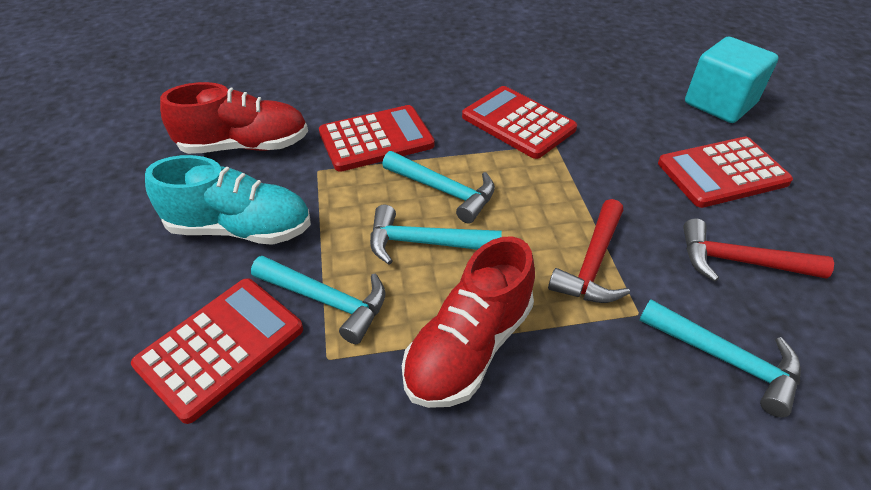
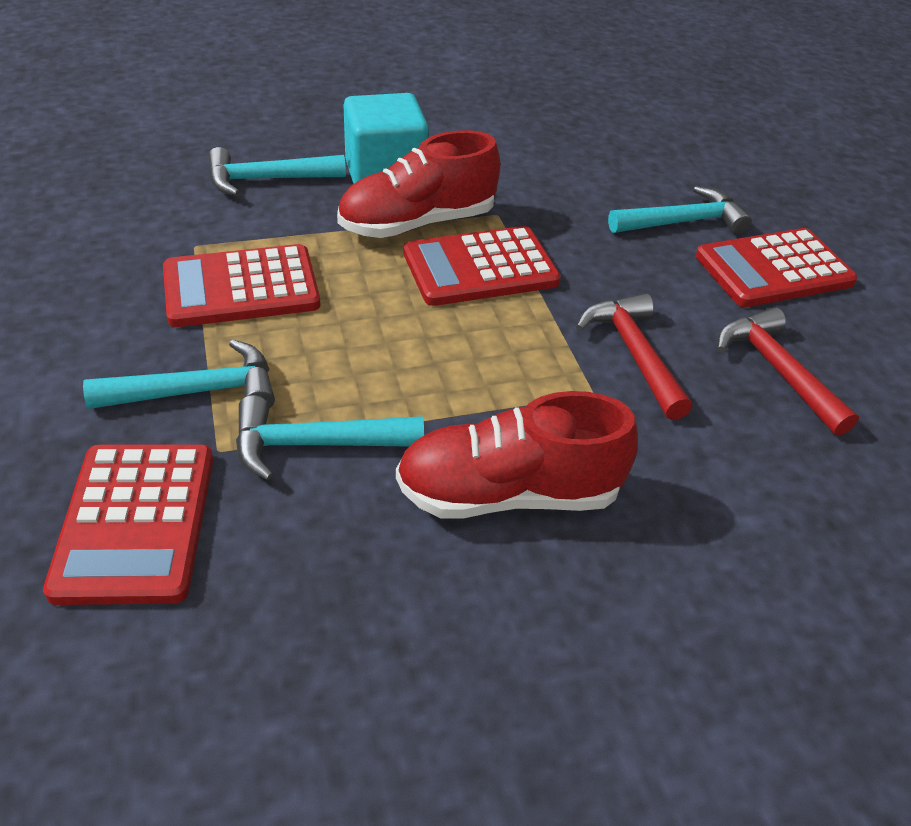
turquoise shoe: 1 -> 0

